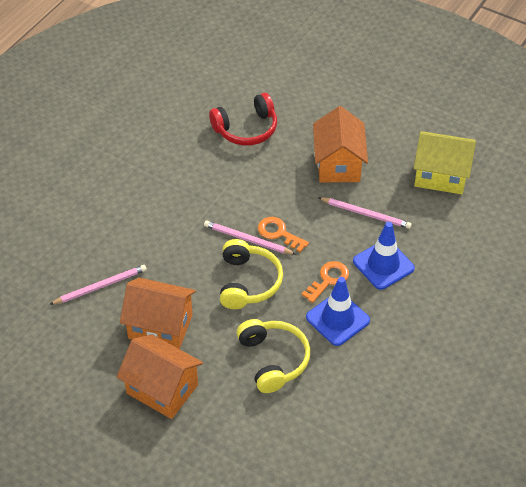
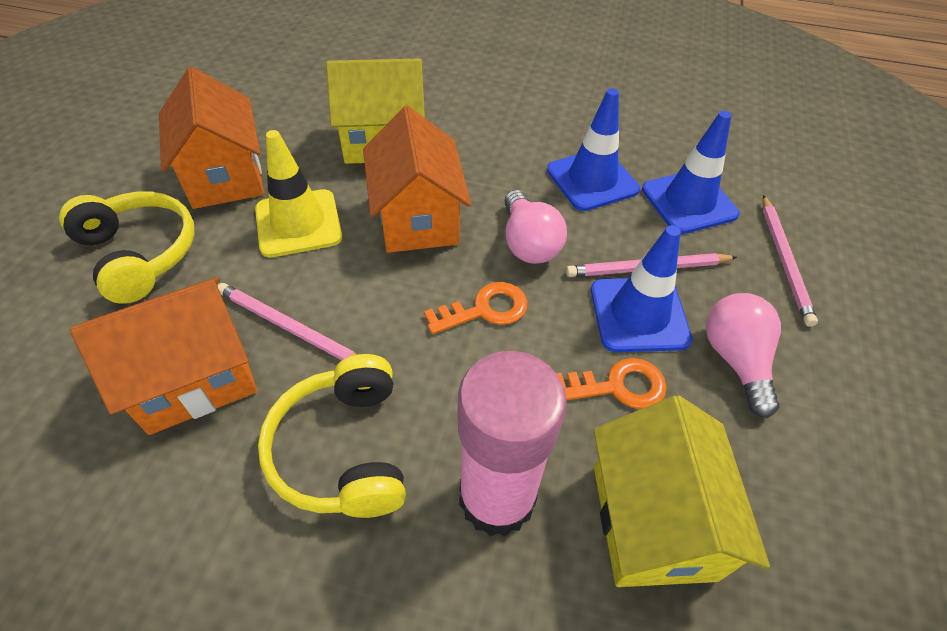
blue traffic cone: 2 -> 3
pink glue stick: 0 -> 1
pink light bulb: 0 -> 2
red headphones: 1 -> 0
yellow house: 1 -> 2
yellow traffic cone: 0 -> 1

